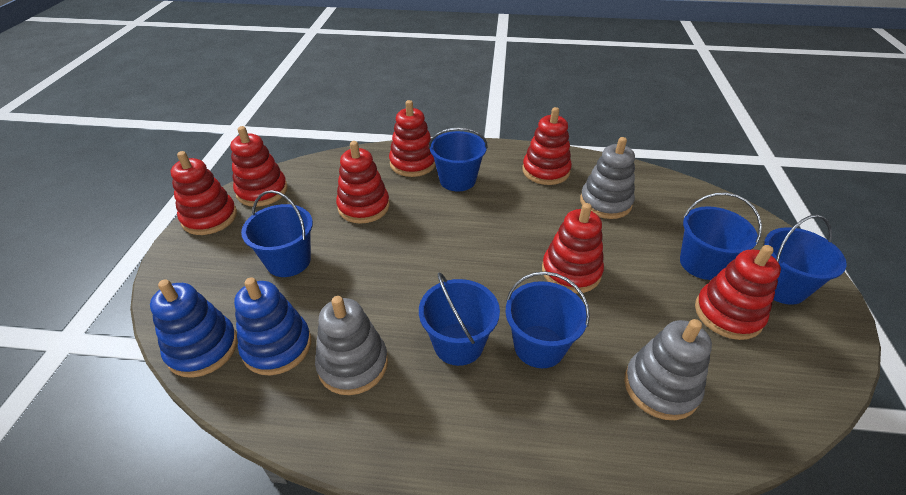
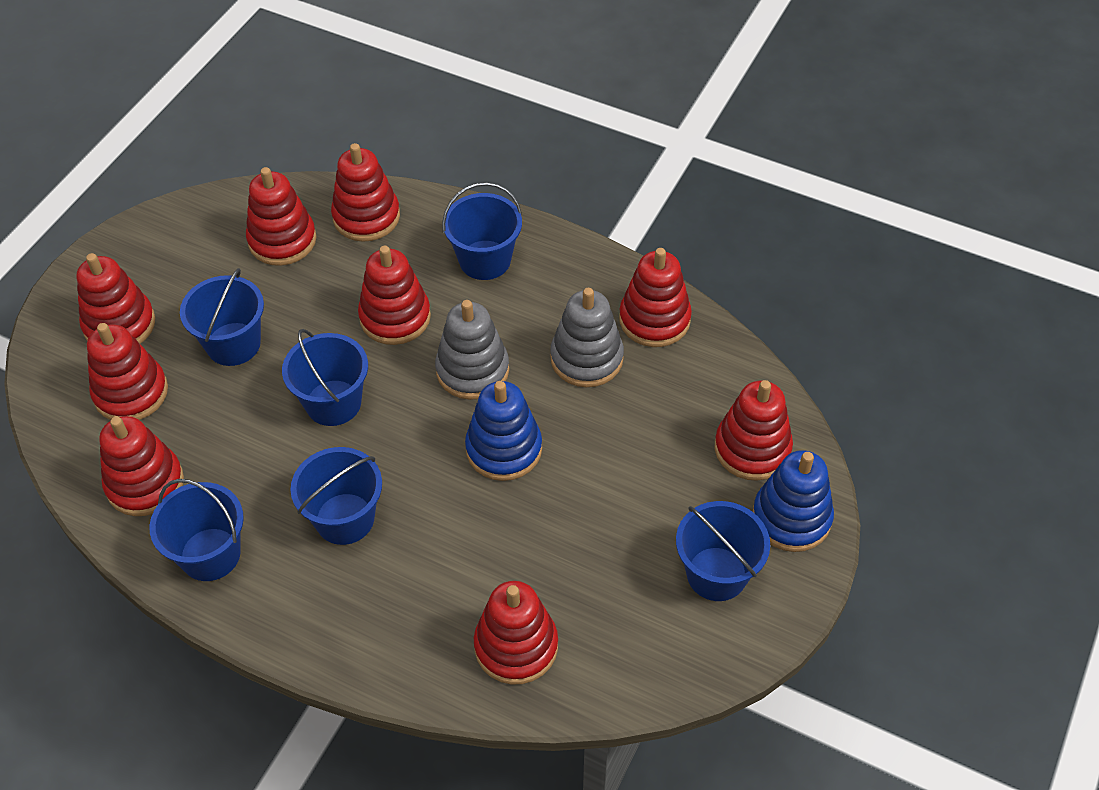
grey stacking toy: 3 -> 2
red stacking toy: 7 -> 9

